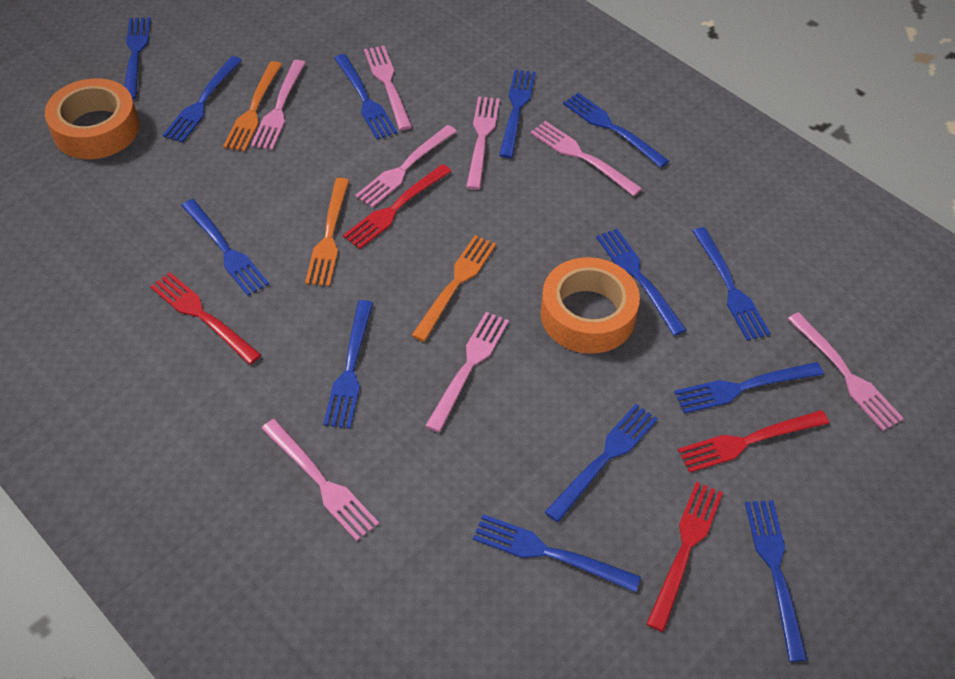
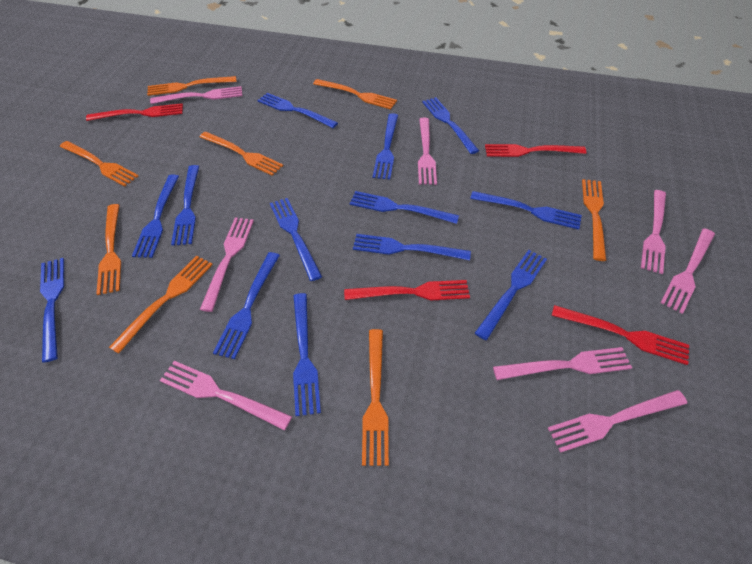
orange fork: 3 -> 8
orange tape: 2 -> 0

